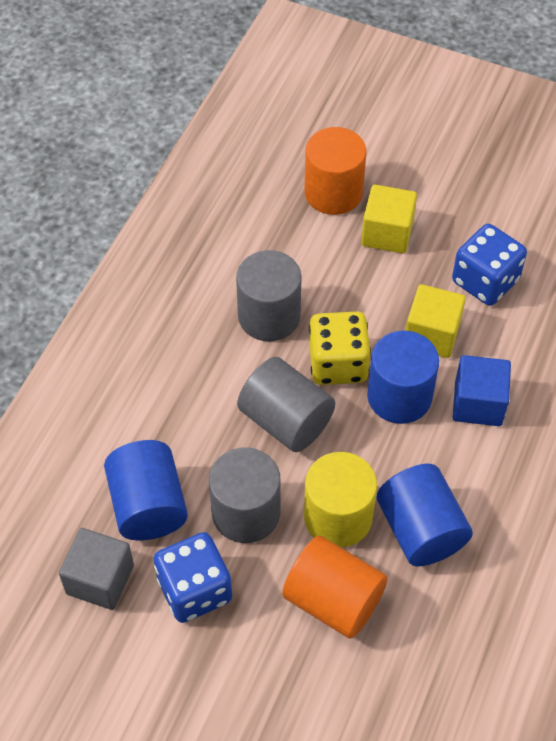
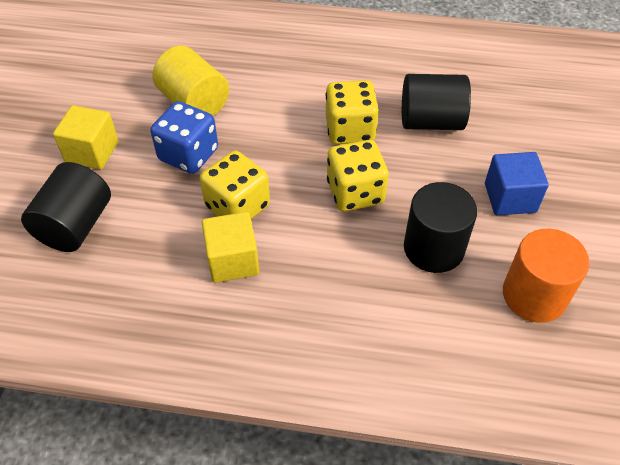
black cylinder: 0 -> 3
blue cylinder: 3 -> 0
blue dice: 2 -> 1
grey cube: 1 -> 0
grey cylinder: 3 -> 0
orange cylinder: 2 -> 1
yellow dice: 1 -> 3

